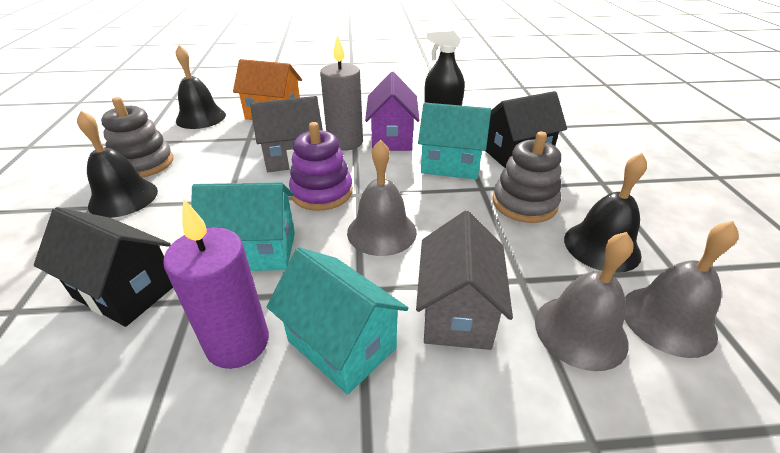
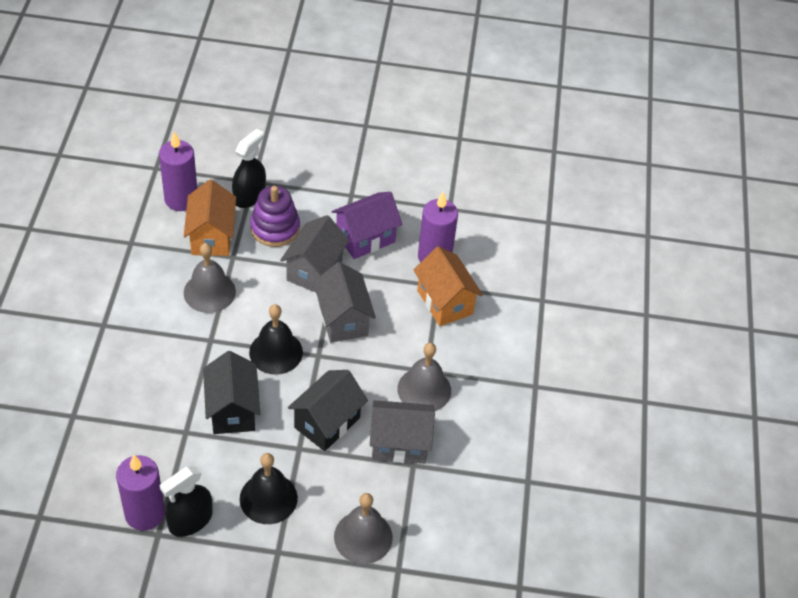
black bell: 3 -> 2
black spray bottle: 1 -> 2
grey candle: 1 -> 0
grey house: 2 -> 3
grey stacking toy: 2 -> 0
orange house: 1 -> 2
purple candle: 1 -> 3
turquoise house: 3 -> 0

